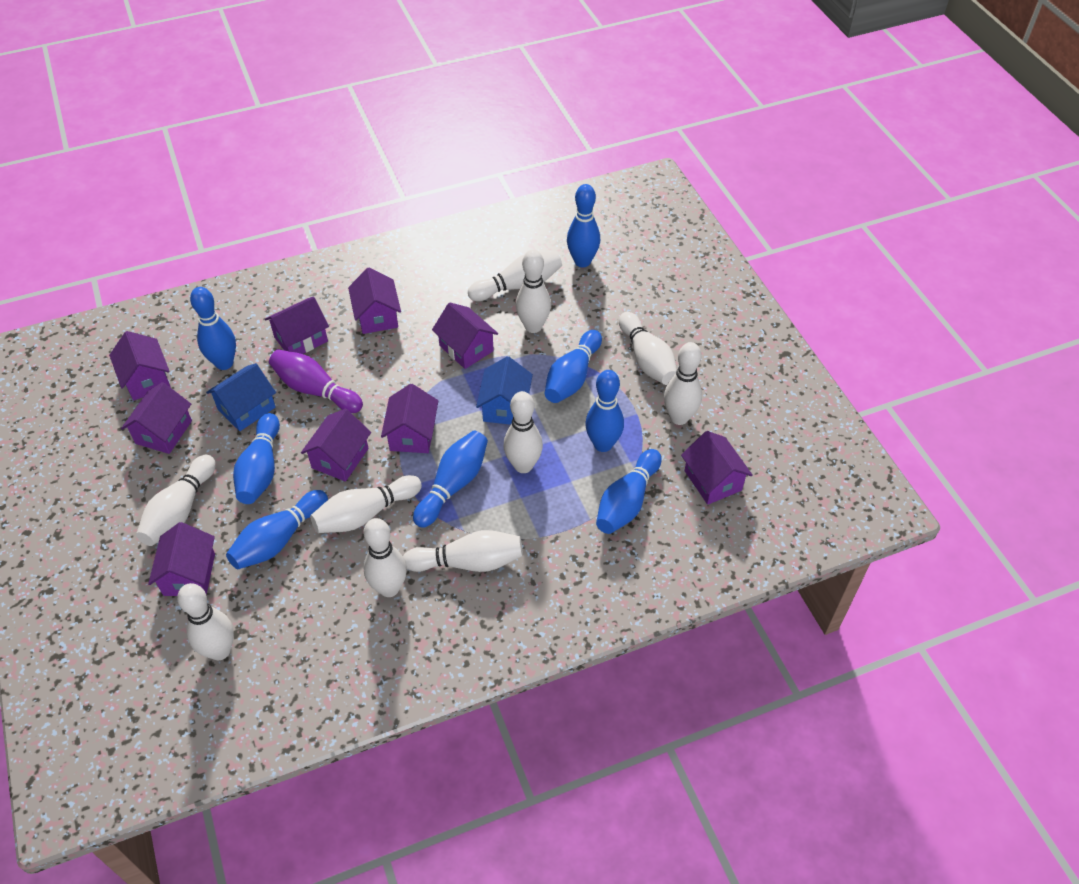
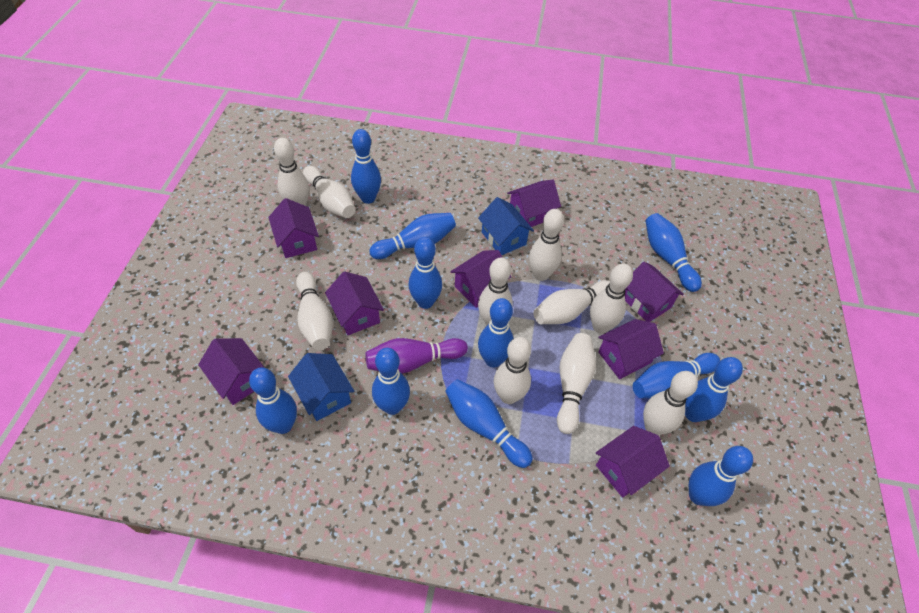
blue bowling pin: 8 -> 11
purple house: 9 -> 8

